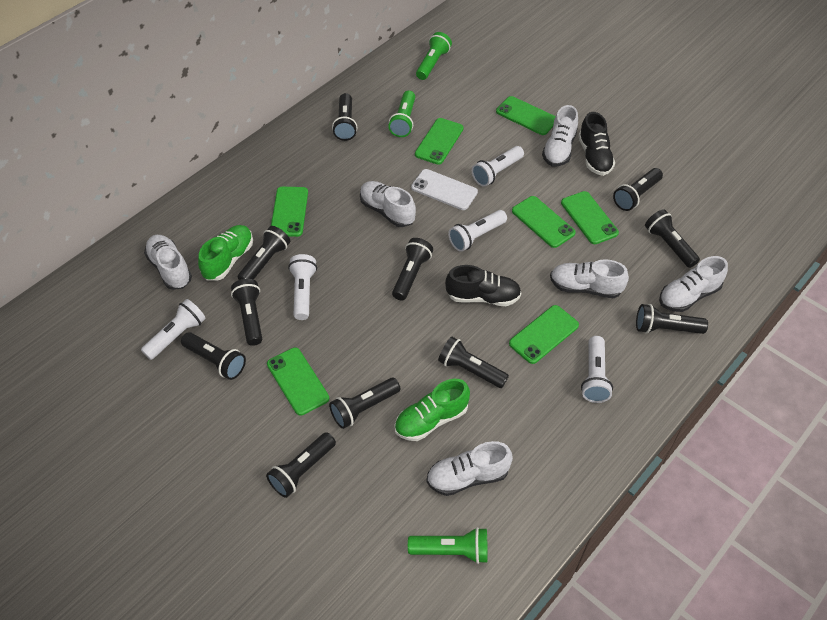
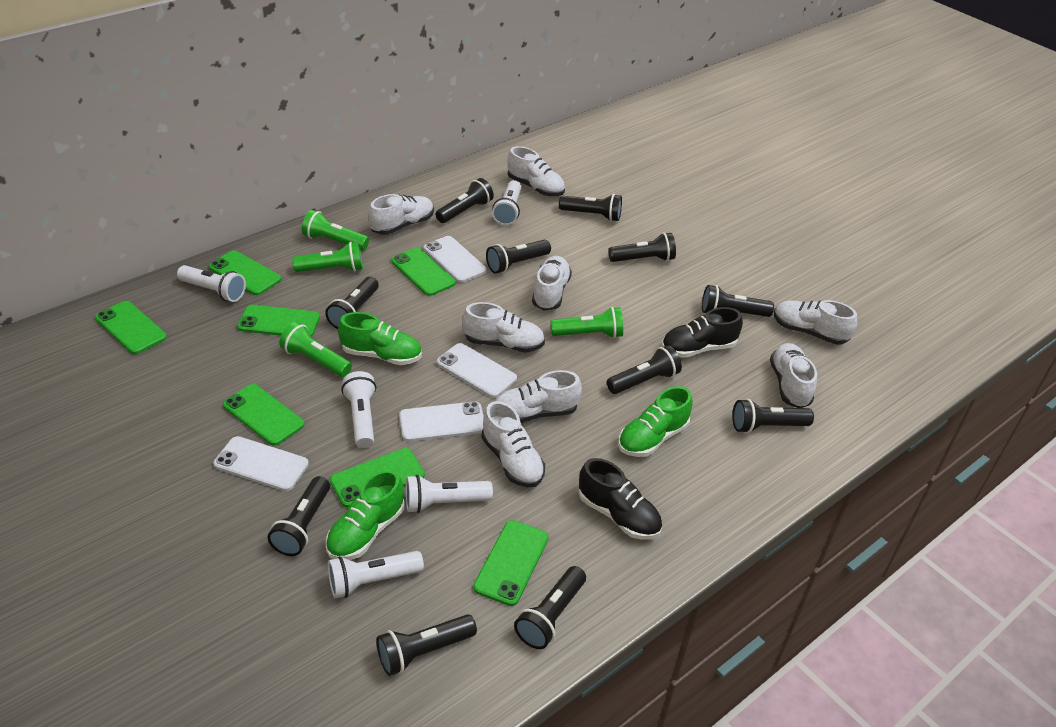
green flashlight: 3 -> 4
green shoe: 2 -> 3
white phone: 1 -> 4
white shoe: 6 -> 8

